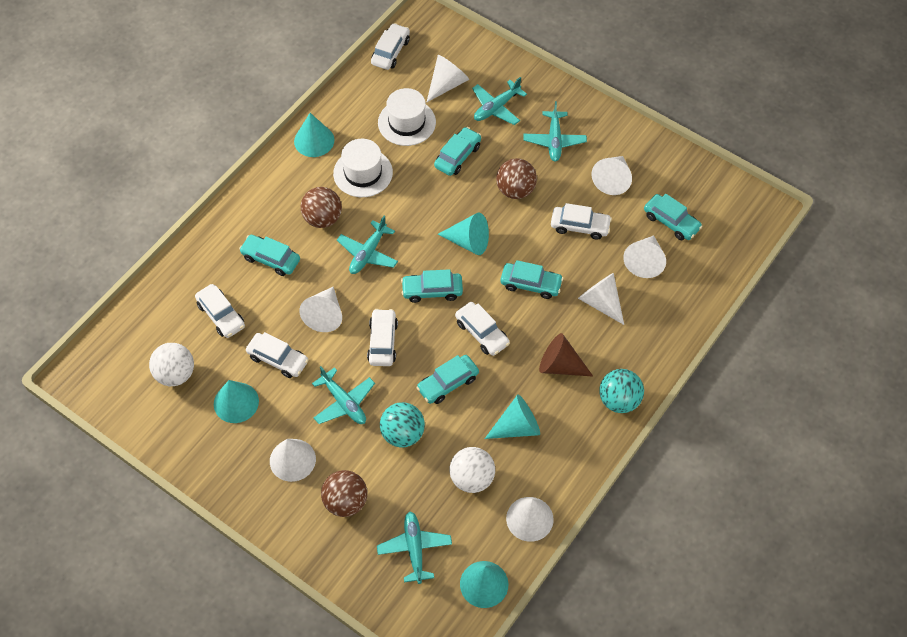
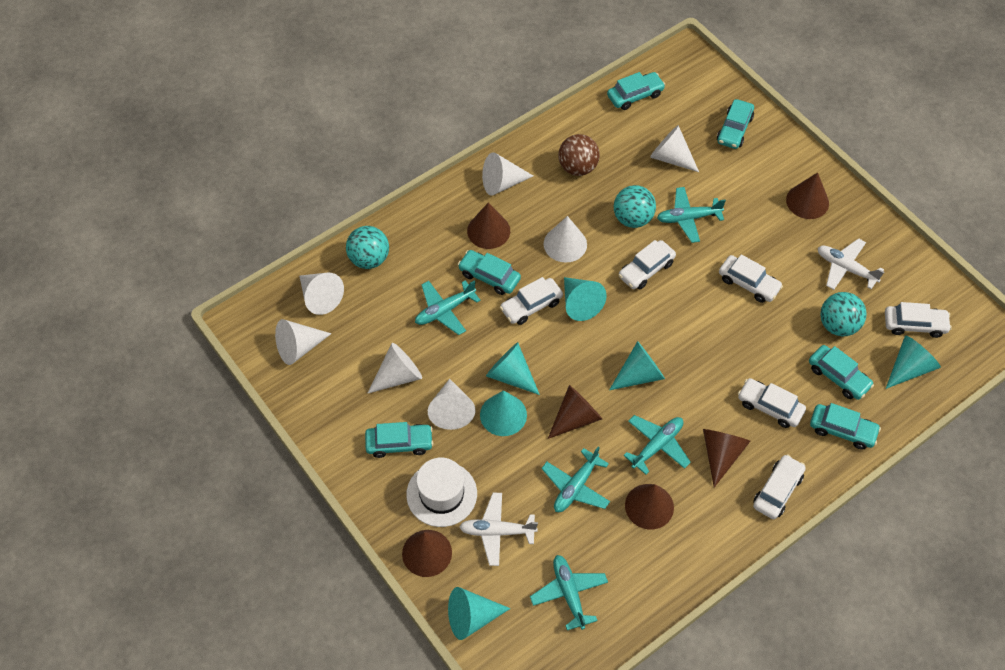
brown ball: 3 -> 1
brown cone: 1 -> 6
turquoise ball: 2 -> 3
turquoise cone: 5 -> 6
white ball: 2 -> 0
white hat: 2 -> 1
white plane: 0 -> 2

